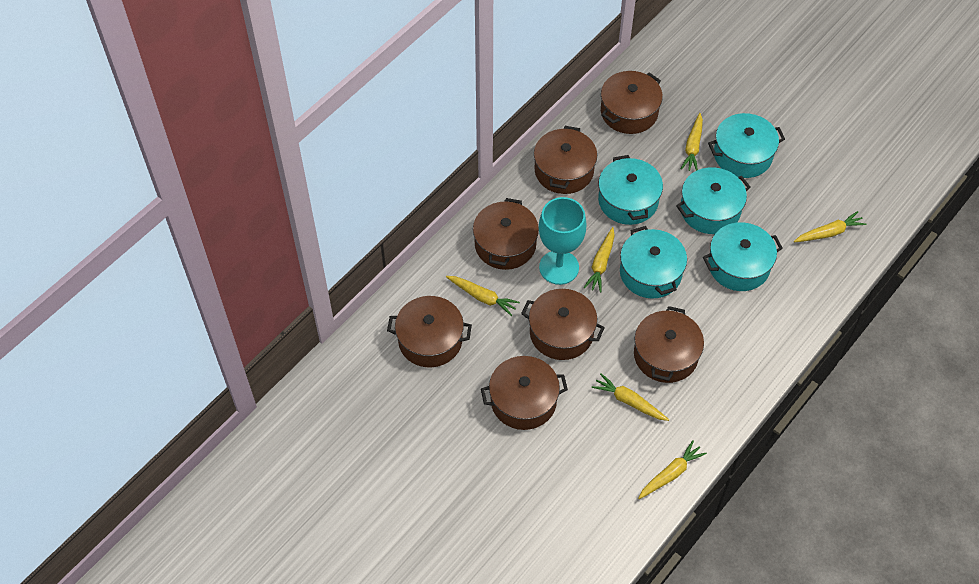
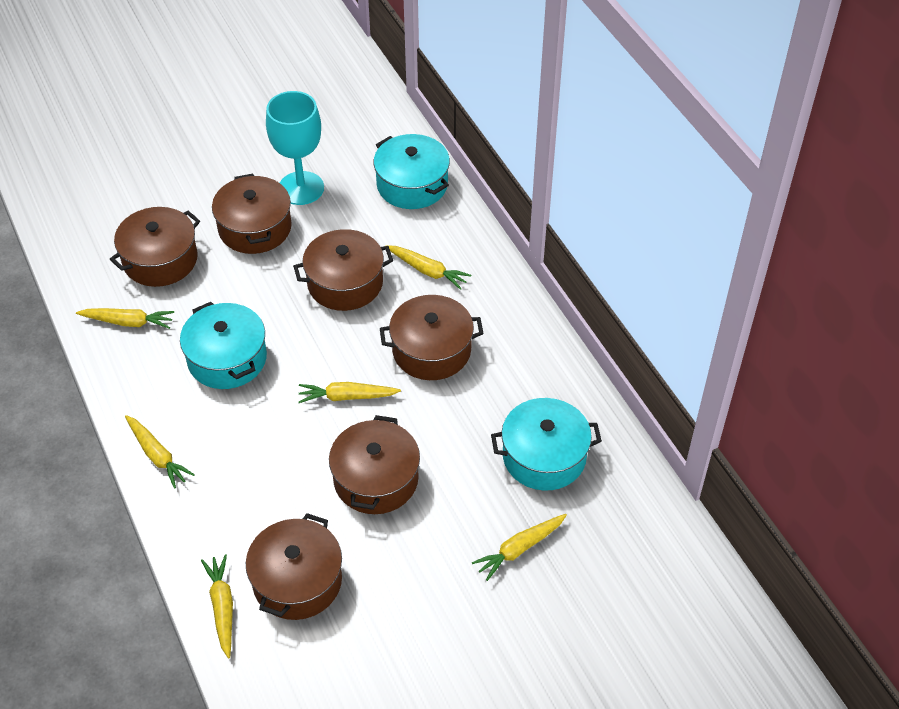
brown pot: 7 -> 6
turquoise pot: 5 -> 3

